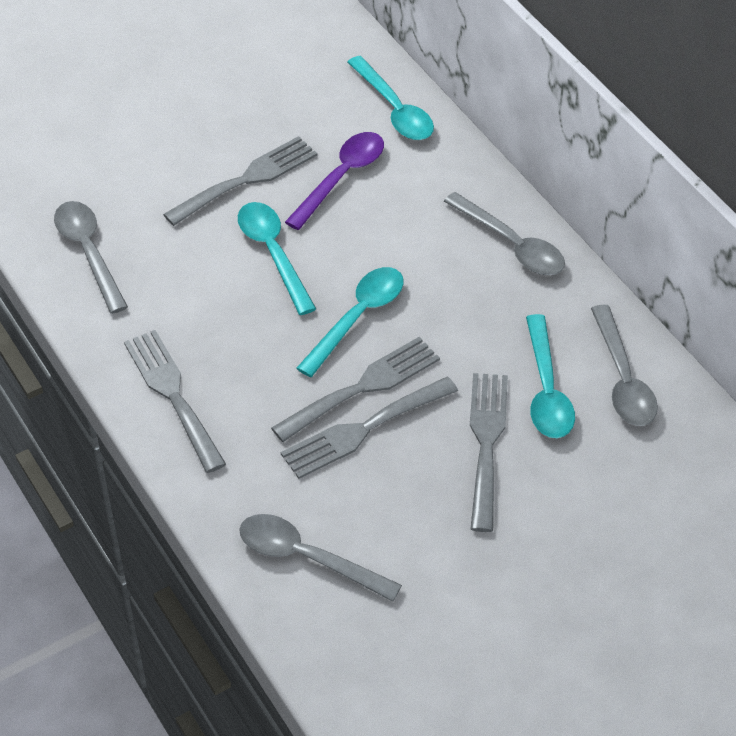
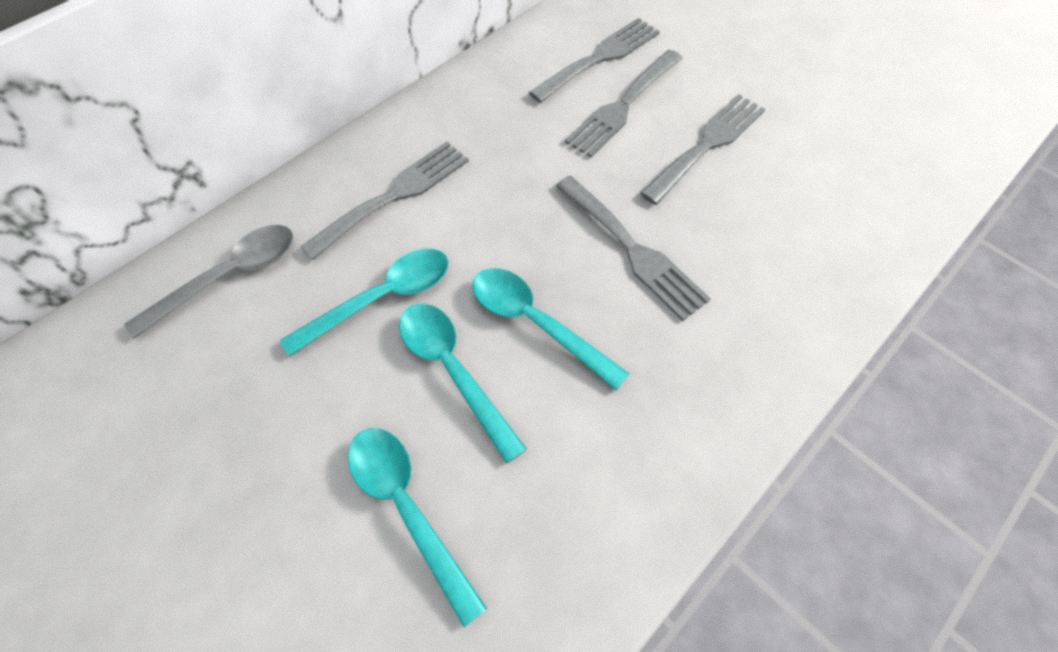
grey spoon: 4 -> 1
purple spoon: 1 -> 0

